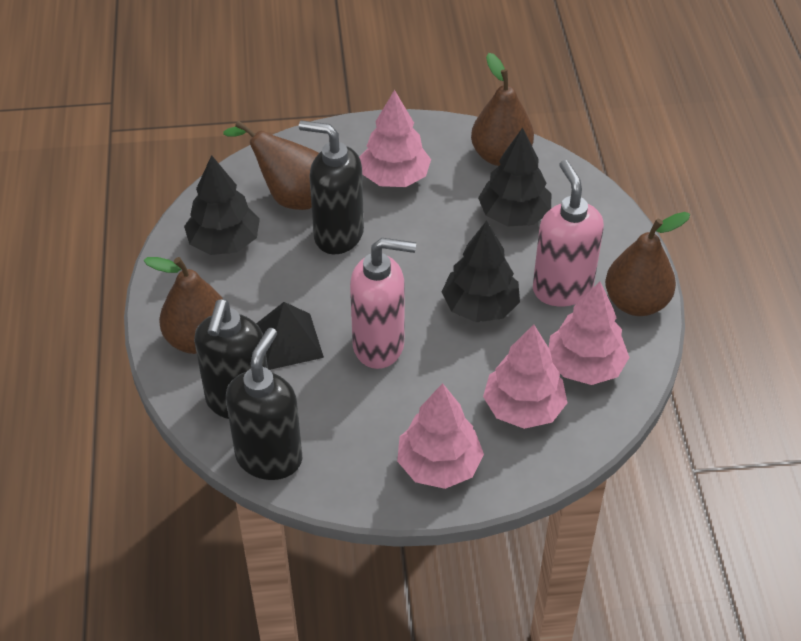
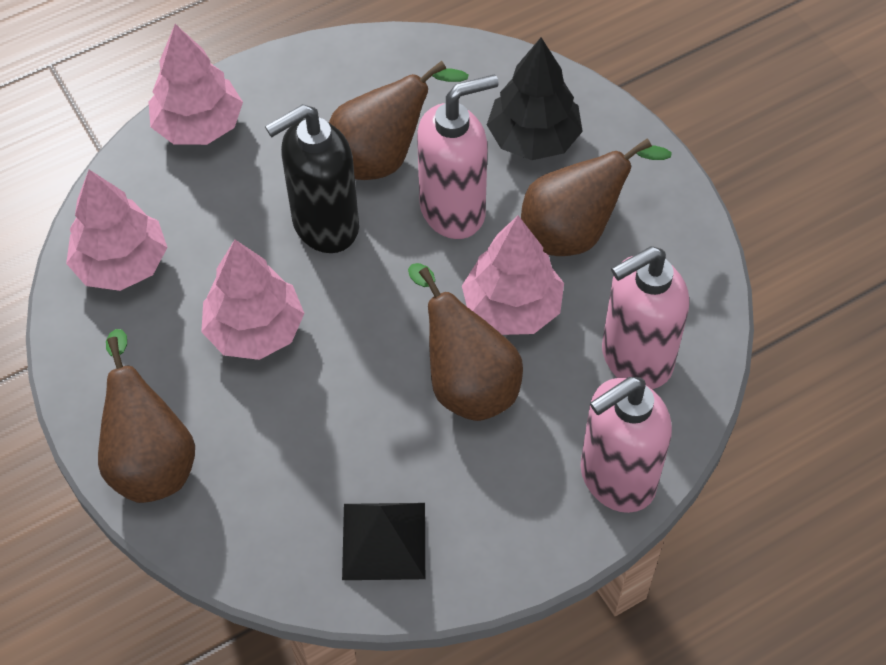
black soap dispenser: 3 -> 1
black tree: 3 -> 1
pink soap dispenser: 2 -> 3

